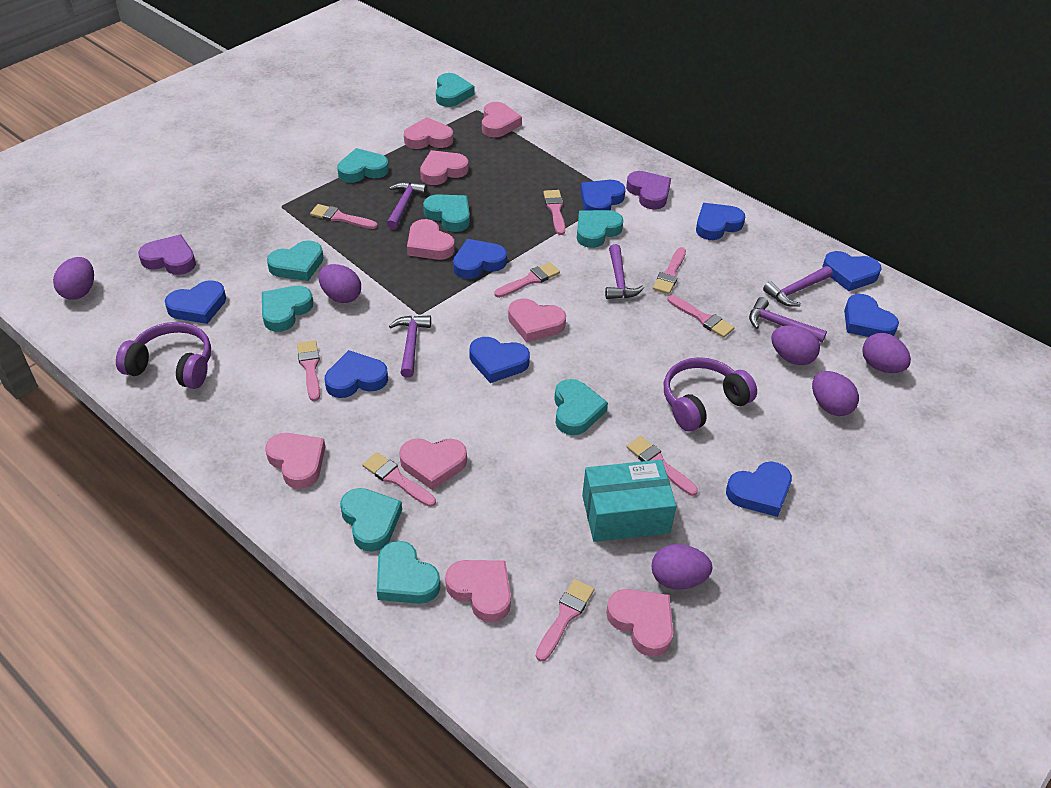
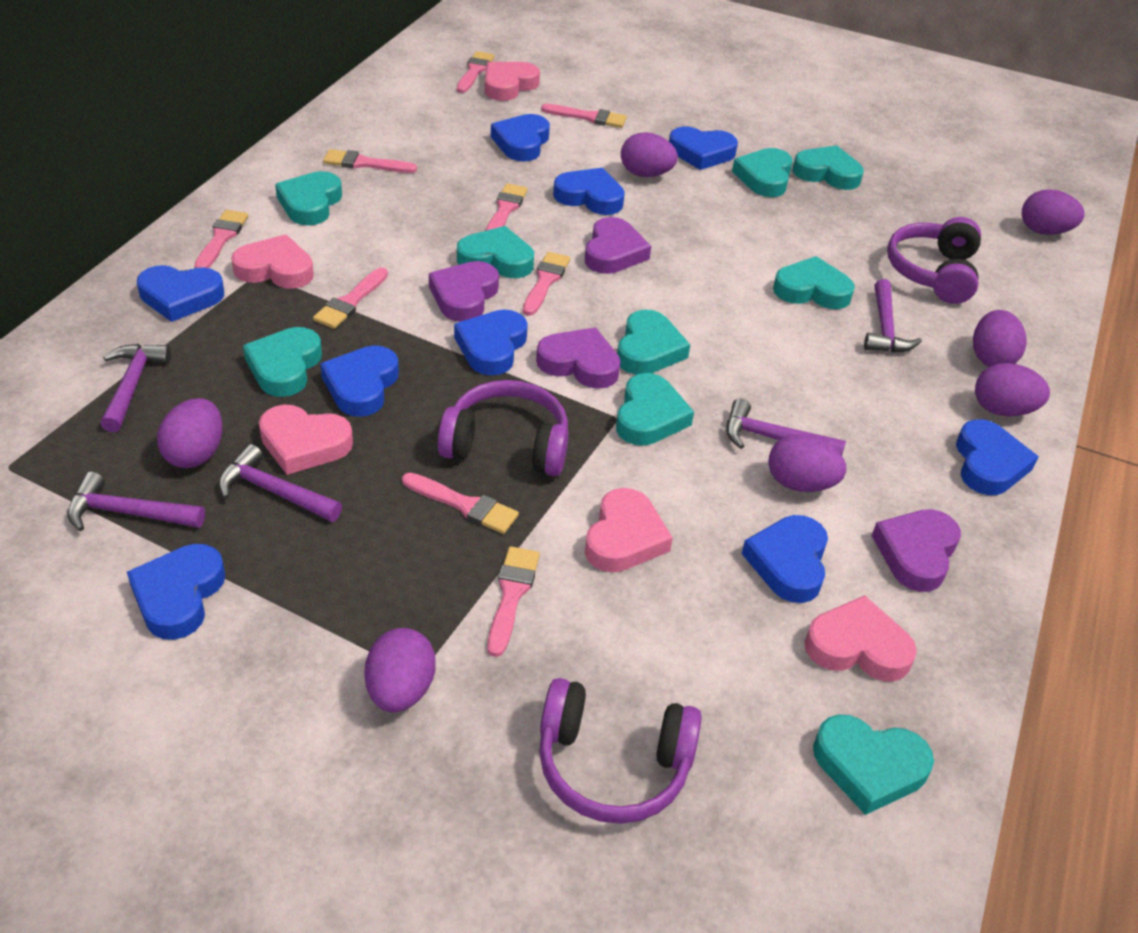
pink heart: 9 -> 5
purple egg: 6 -> 7
purple headphones: 2 -> 3
purple heart: 2 -> 4
turquoise box: 1 -> 0

